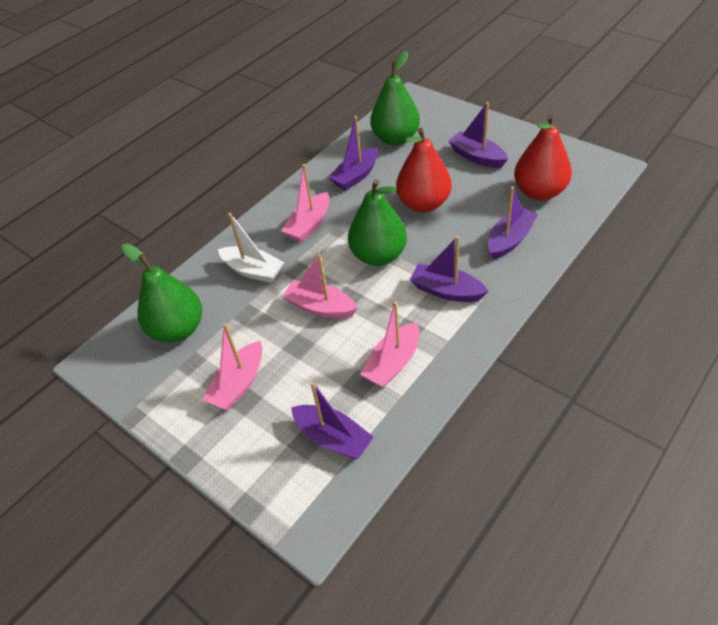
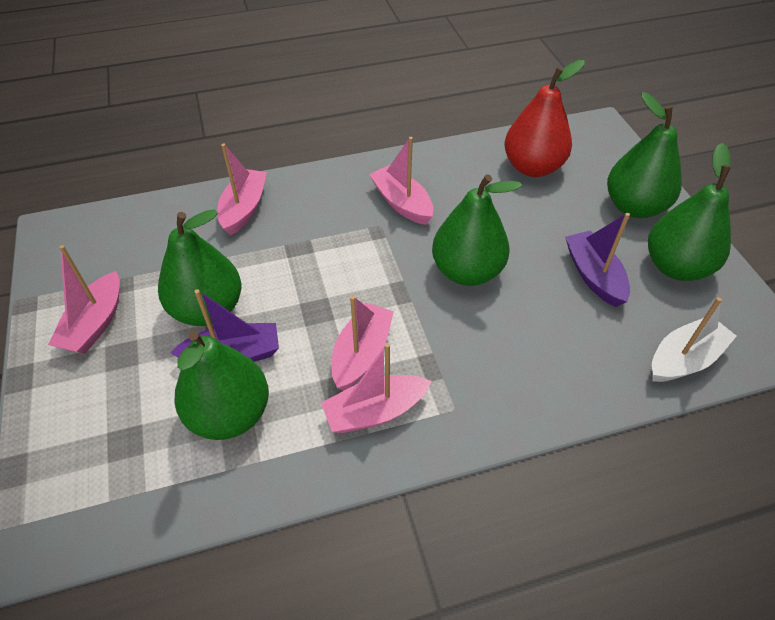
green pear: 3 -> 5
pink boat: 4 -> 5
purple boat: 5 -> 2
red pear: 2 -> 1

